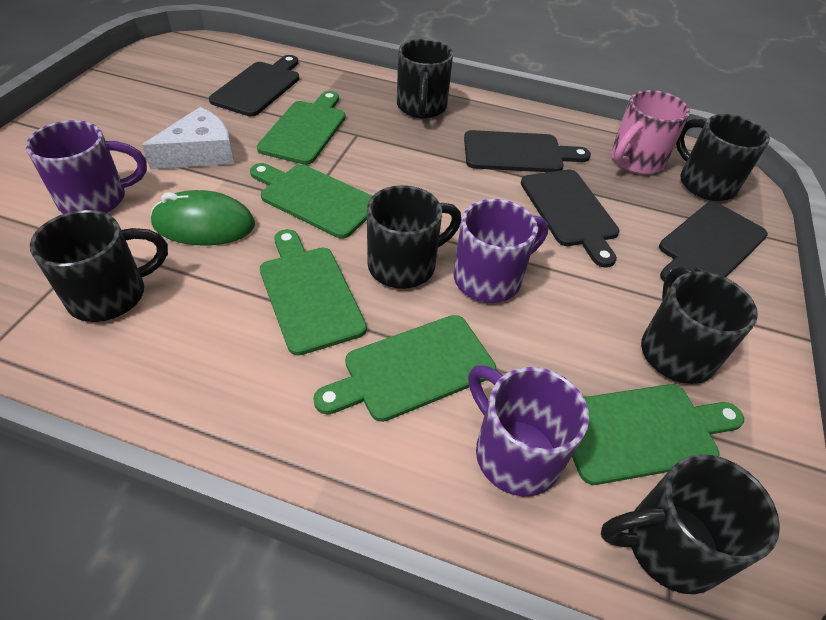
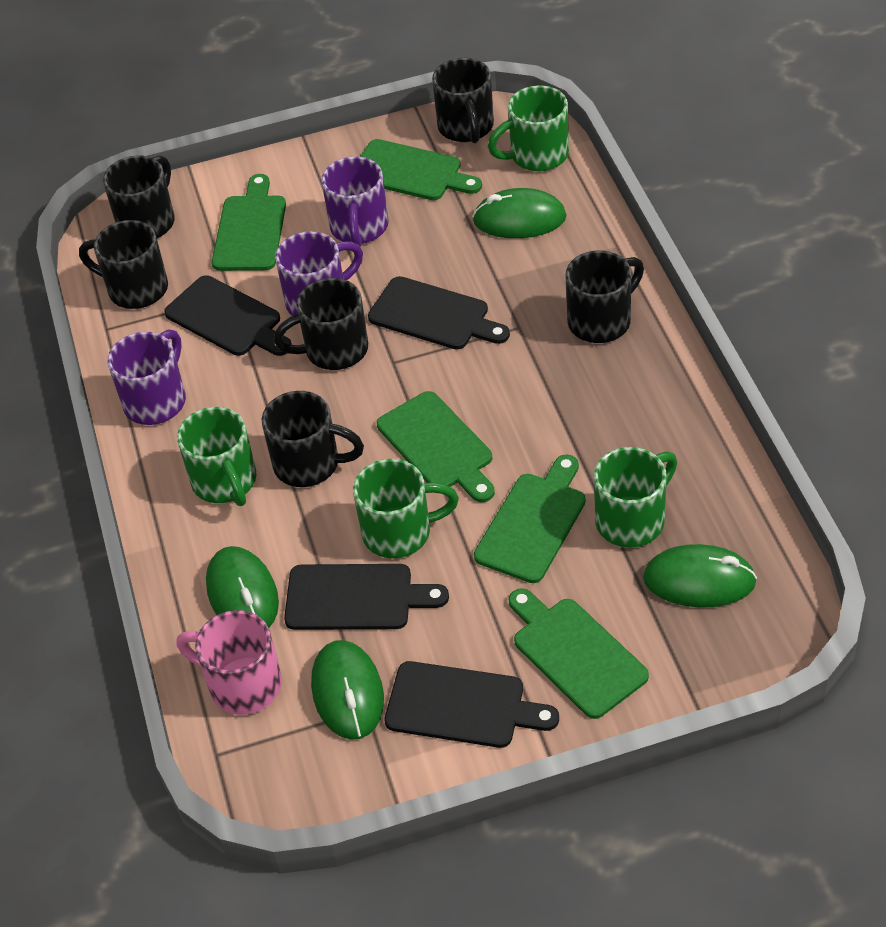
green mouse: 1 -> 4
green mug: 0 -> 4
white cheese: 1 -> 0

